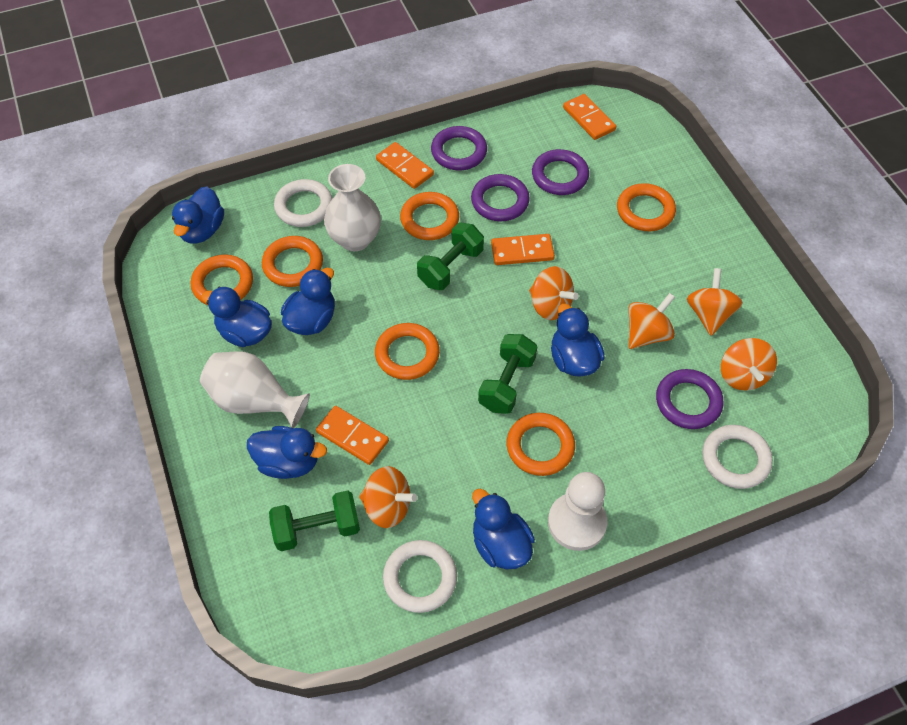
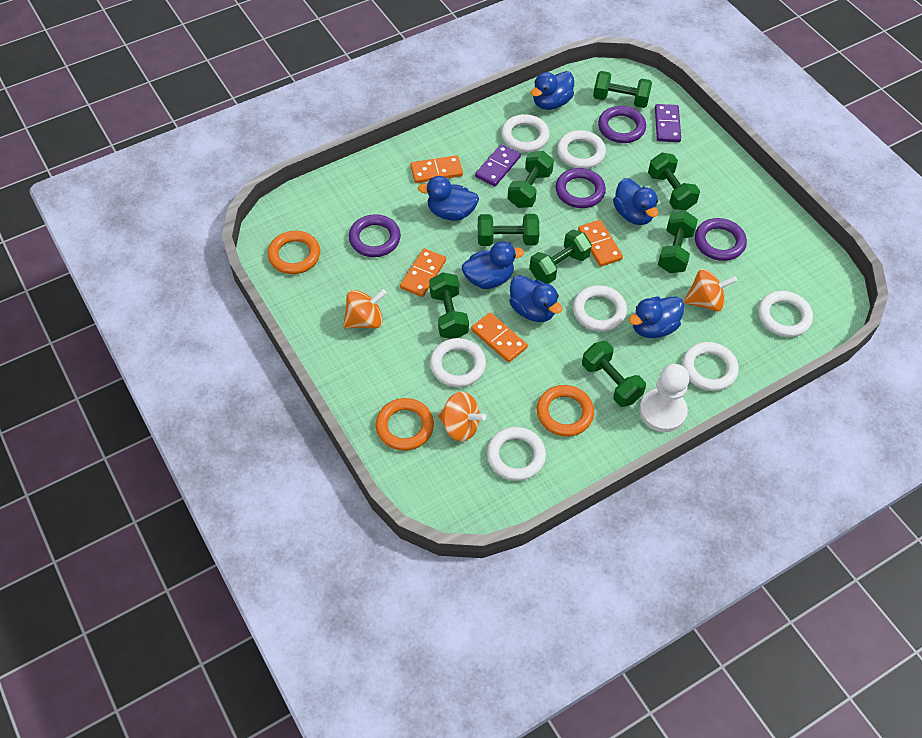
green dumbbell: 3 -> 8
orange ring: 6 -> 3
orange spinning top: 5 -> 3
purple domino: 0 -> 2
white ring: 3 -> 7
white vase: 2 -> 0

